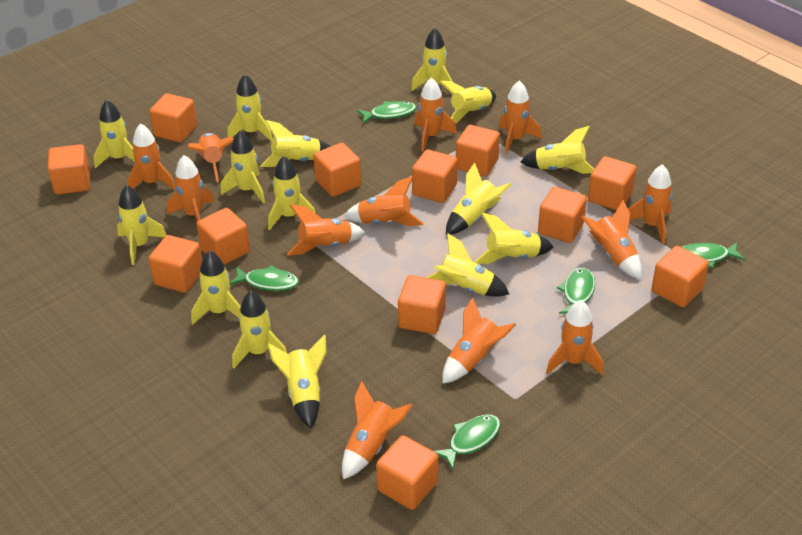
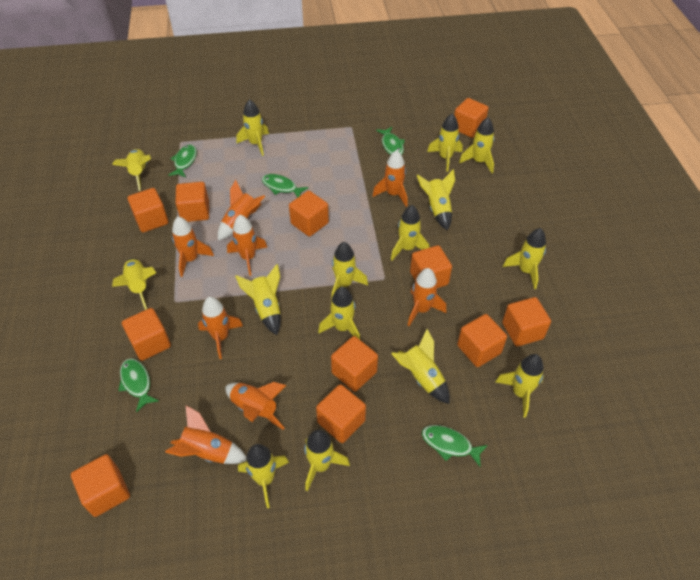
orange cube: 12 -> 11
orange rocket: 12 -> 8

